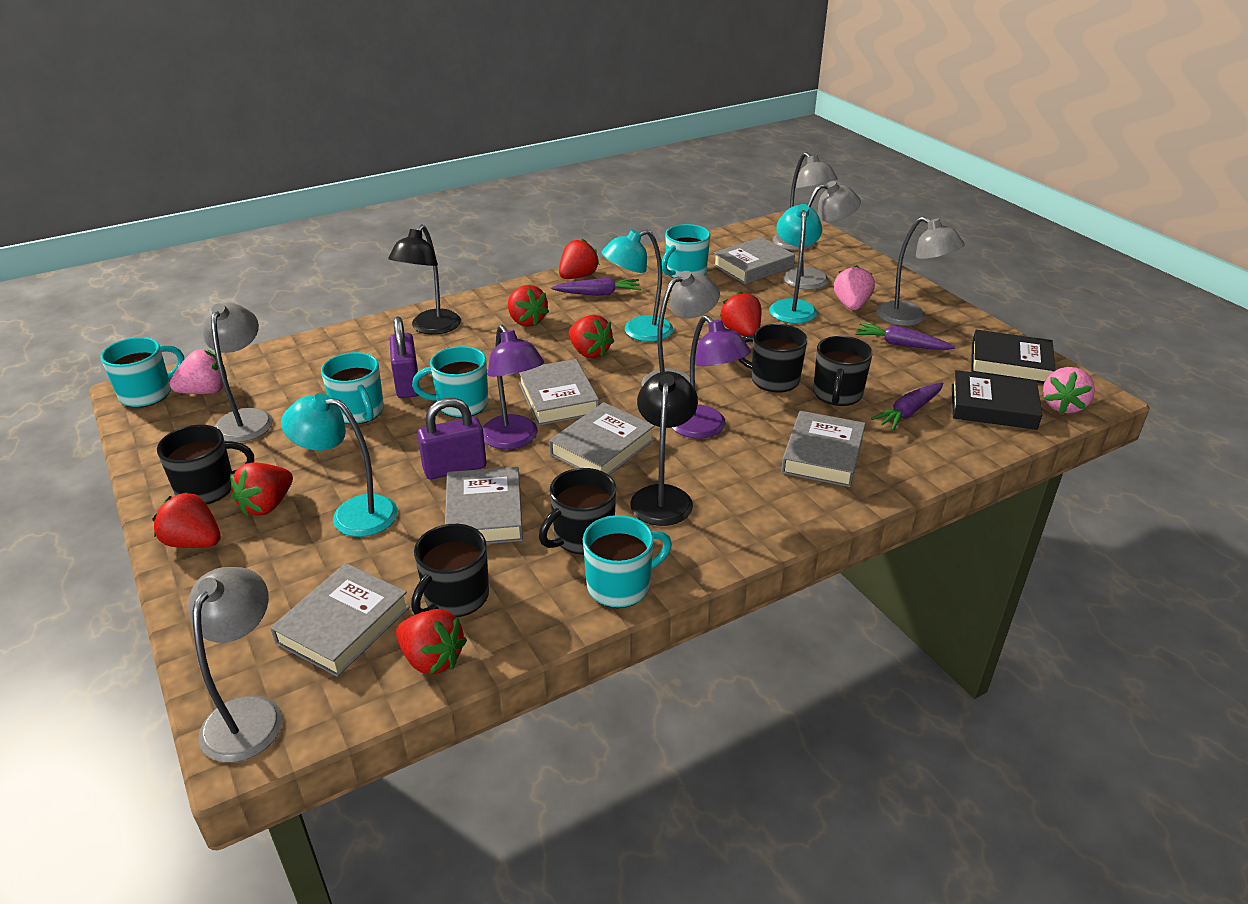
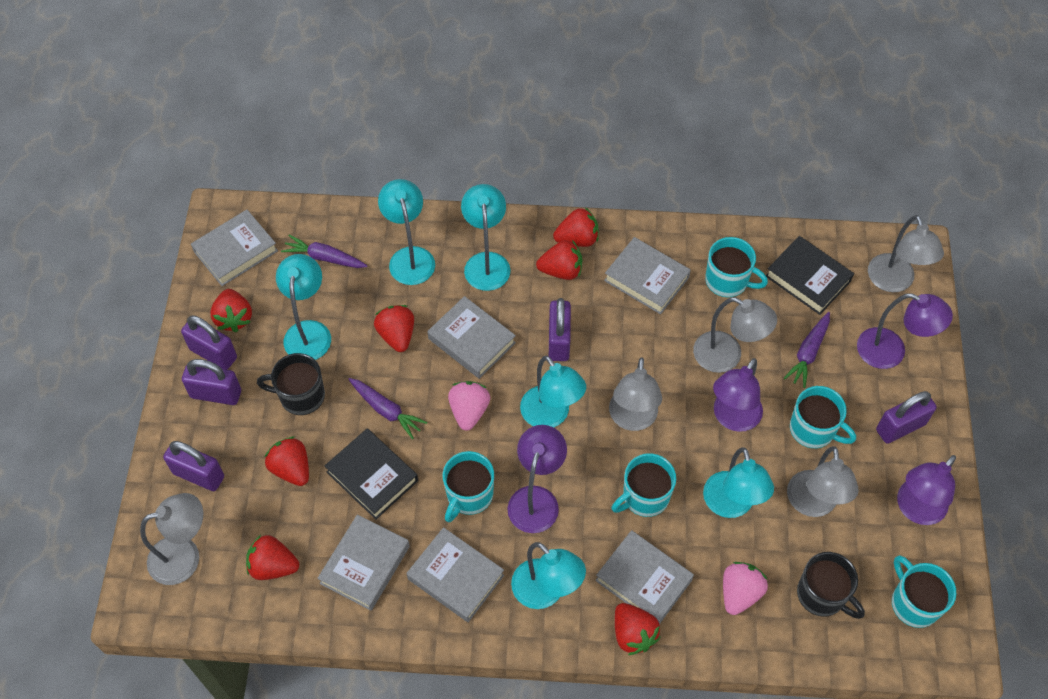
black lamp: 2 -> 0
black mug: 5 -> 2
grey lamp: 6 -> 5
pink strawberry: 3 -> 2
purple lamp: 2 -> 4
purple padlock: 2 -> 5
turquoise lamp: 3 -> 6

